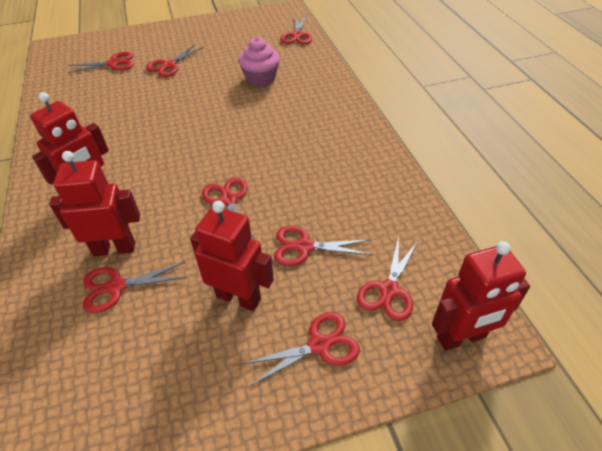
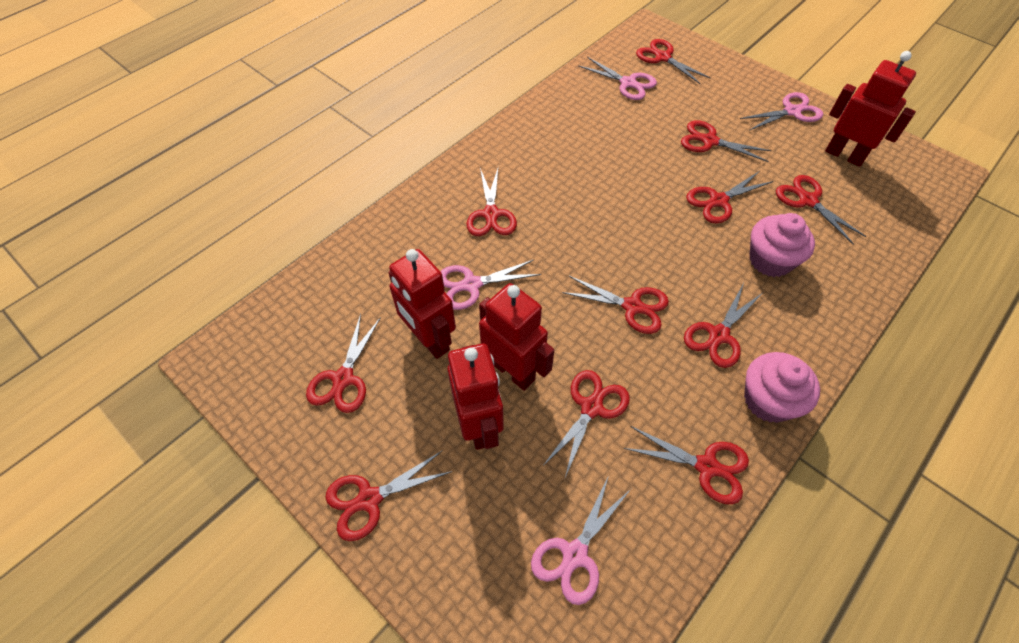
pink cupcake: 1 -> 2
pink scissors: 0 -> 4
red scissors: 8 -> 11

